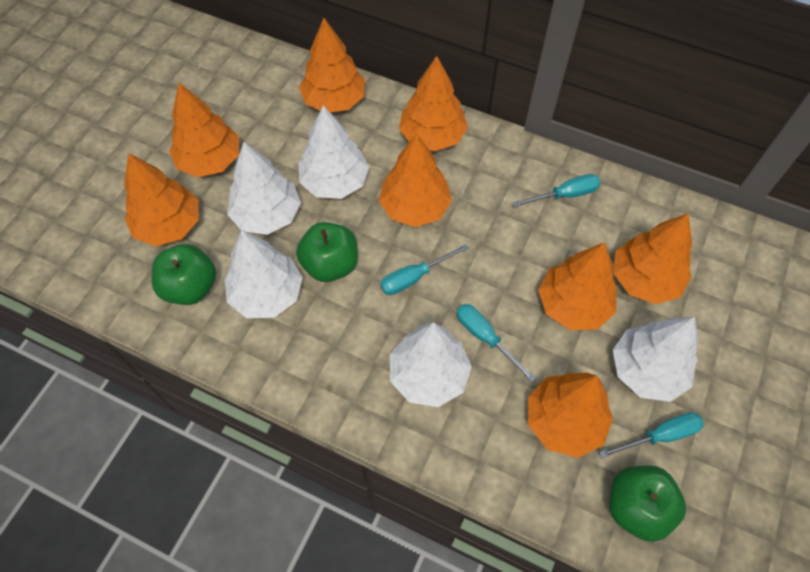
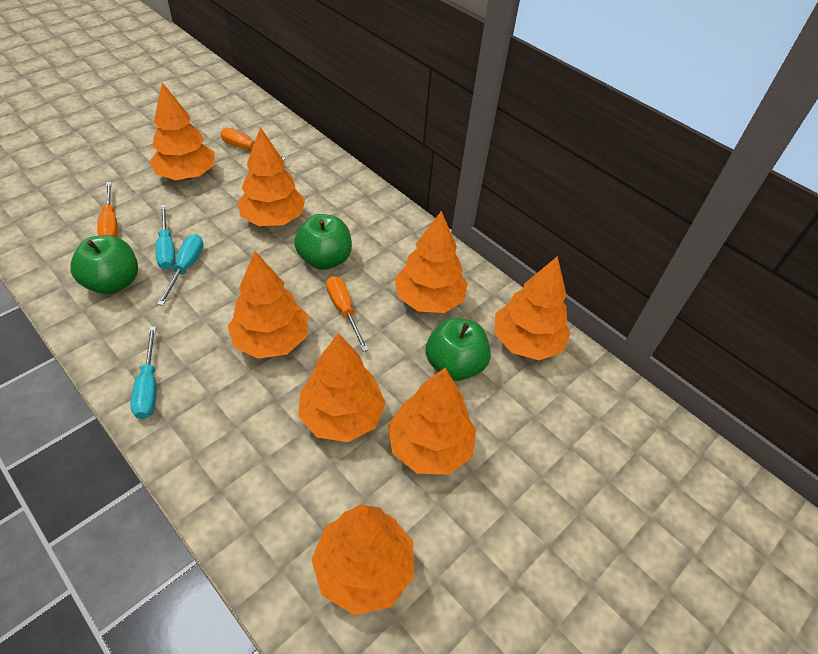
orange screwdriver: 0 -> 3
turquoise screwdriver: 4 -> 3
white tree: 5 -> 0

